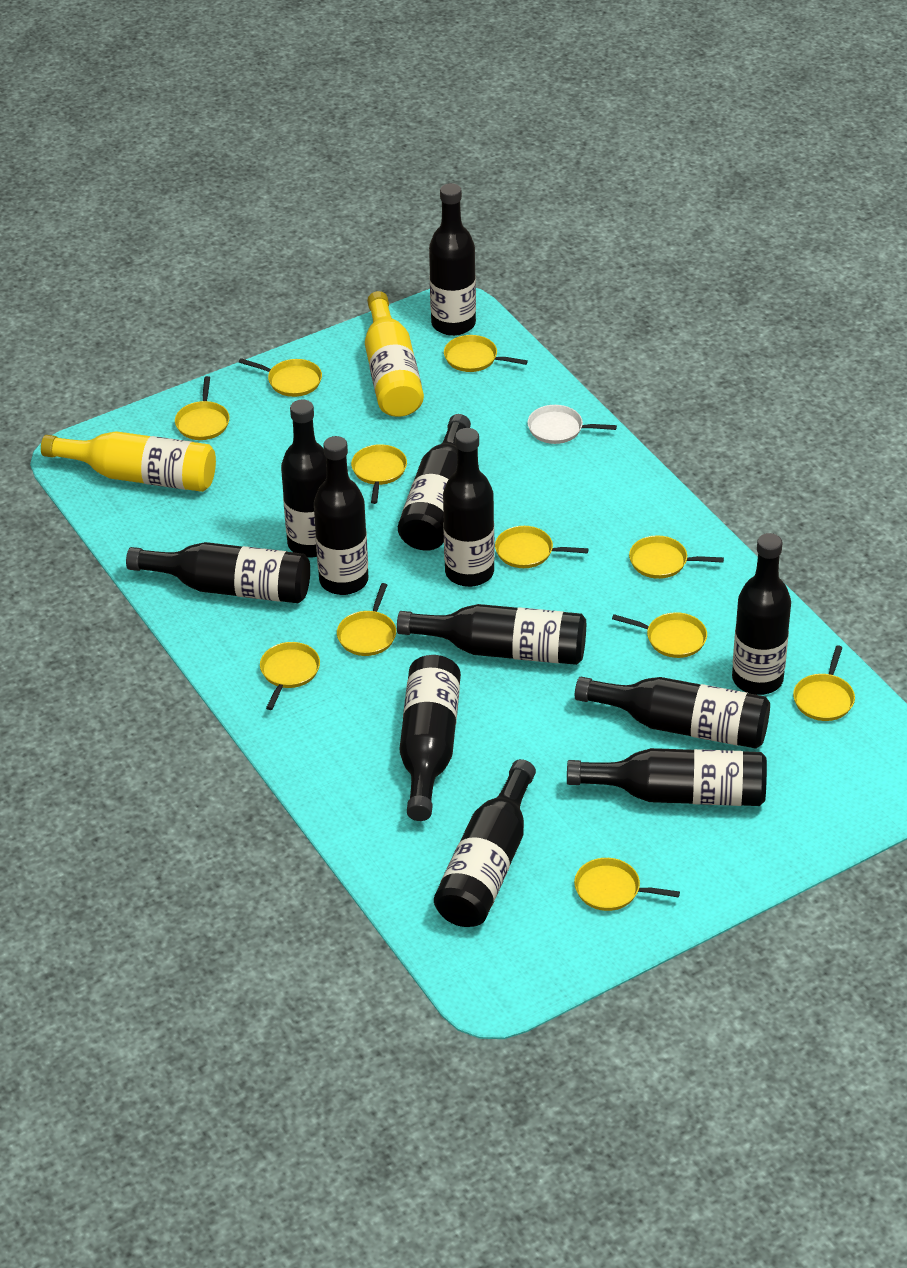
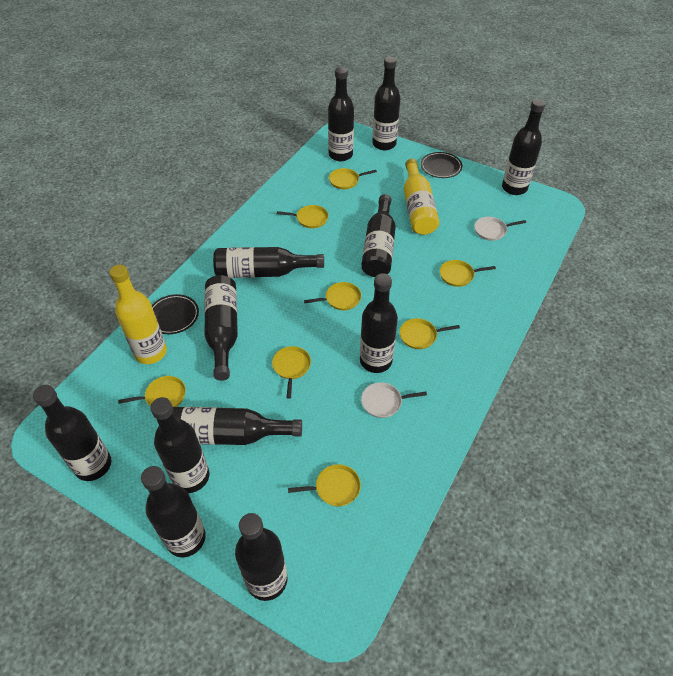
black plate: 0 -> 2
white pan: 1 -> 2
yellow pan: 11 -> 8

